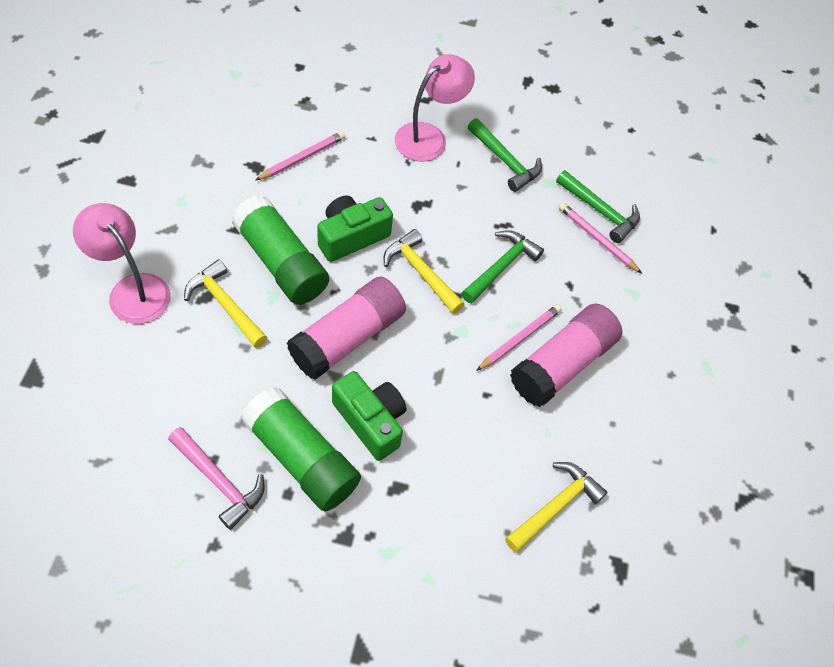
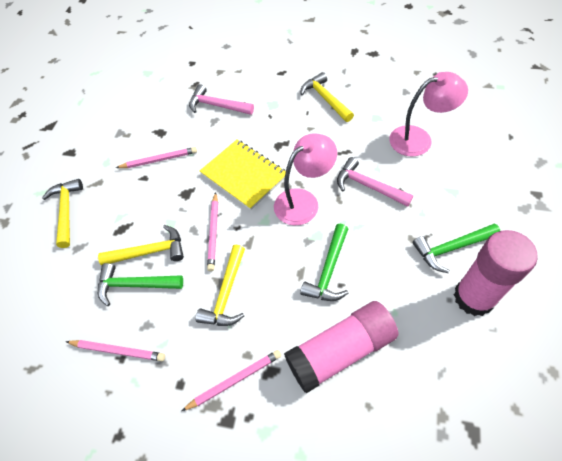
green camera: 2 -> 0
green glue stick: 2 -> 0
pink hammer: 1 -> 2
pink pencil: 3 -> 4
yellow hammer: 3 -> 4
yellow notebook: 0 -> 1

